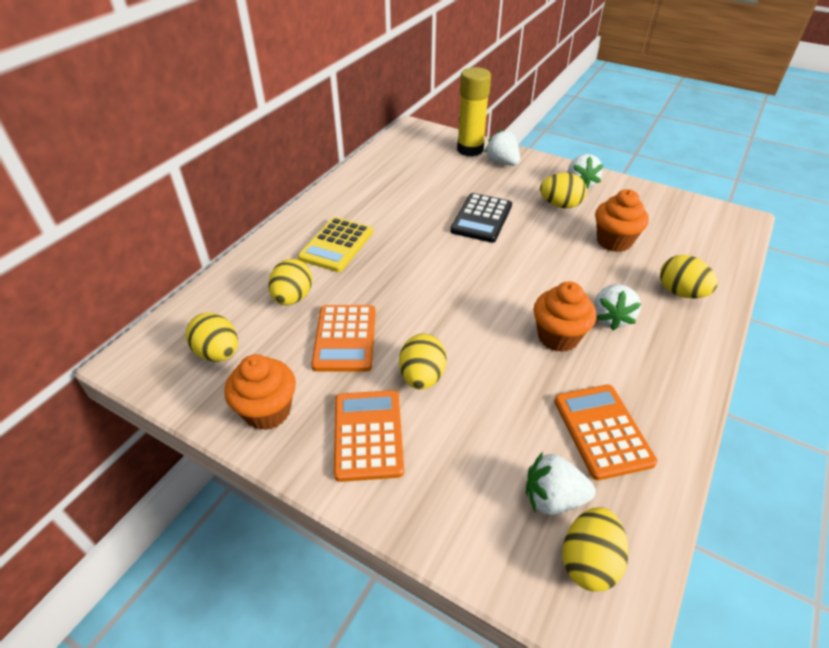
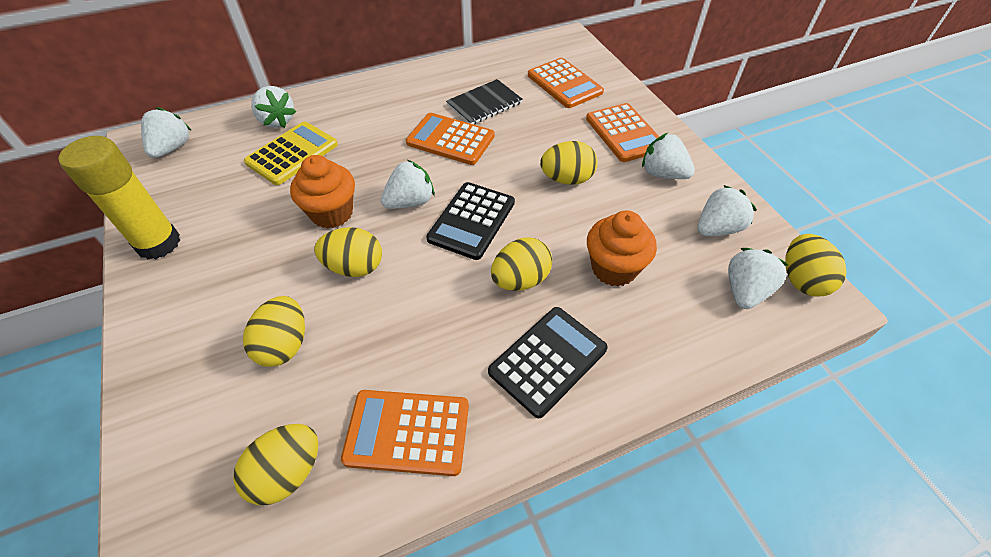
black calculator: 1 -> 2
black notebook: 0 -> 1
orange calculator: 3 -> 4
orange cupcake: 3 -> 2
white strawberry: 4 -> 6

